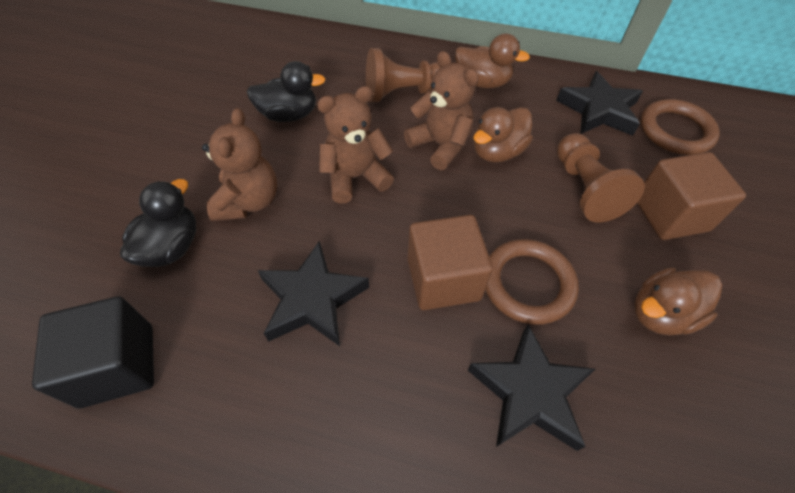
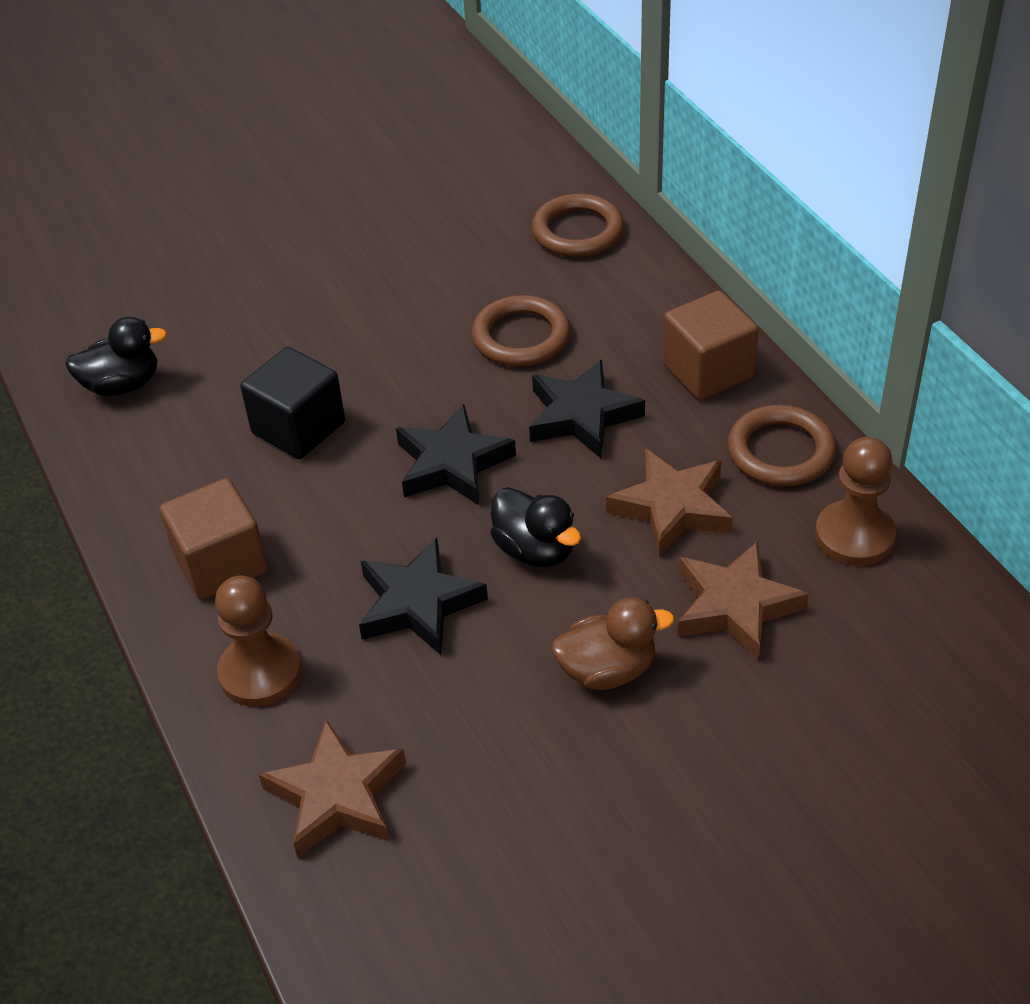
brown duck: 3 -> 1
brown ring: 2 -> 3
brown star: 0 -> 3
brown teddy bear: 3 -> 0

